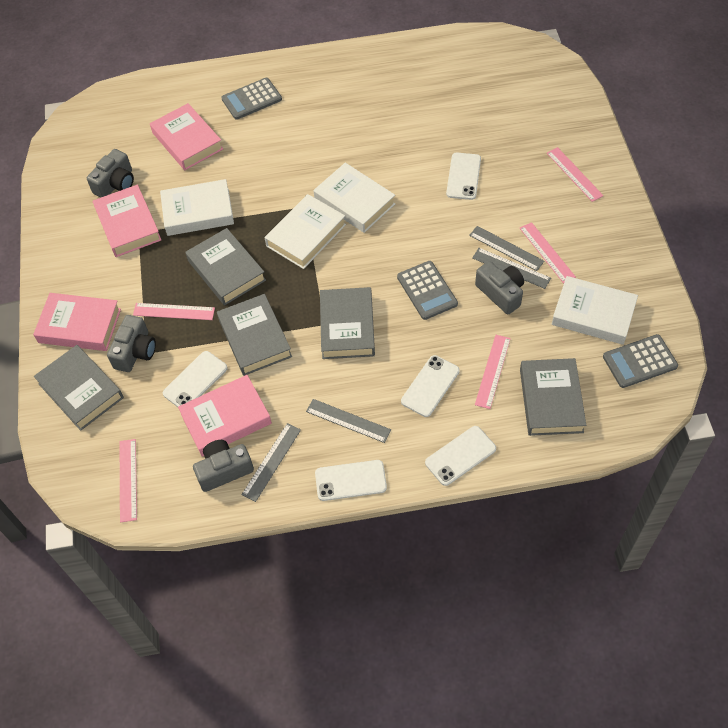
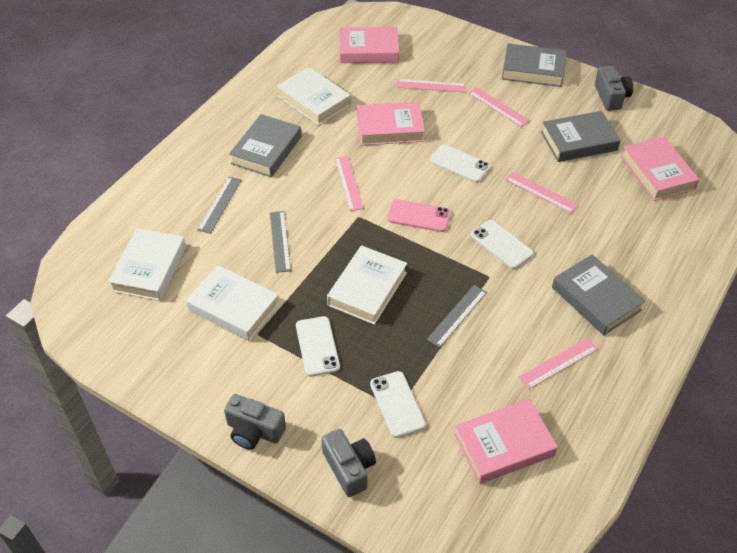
grey book: 5 -> 4
grey calculator: 3 -> 0
grey camera: 4 -> 3
grey ruler: 4 -> 3
pink phone: 0 -> 1
white phone: 5 -> 4

